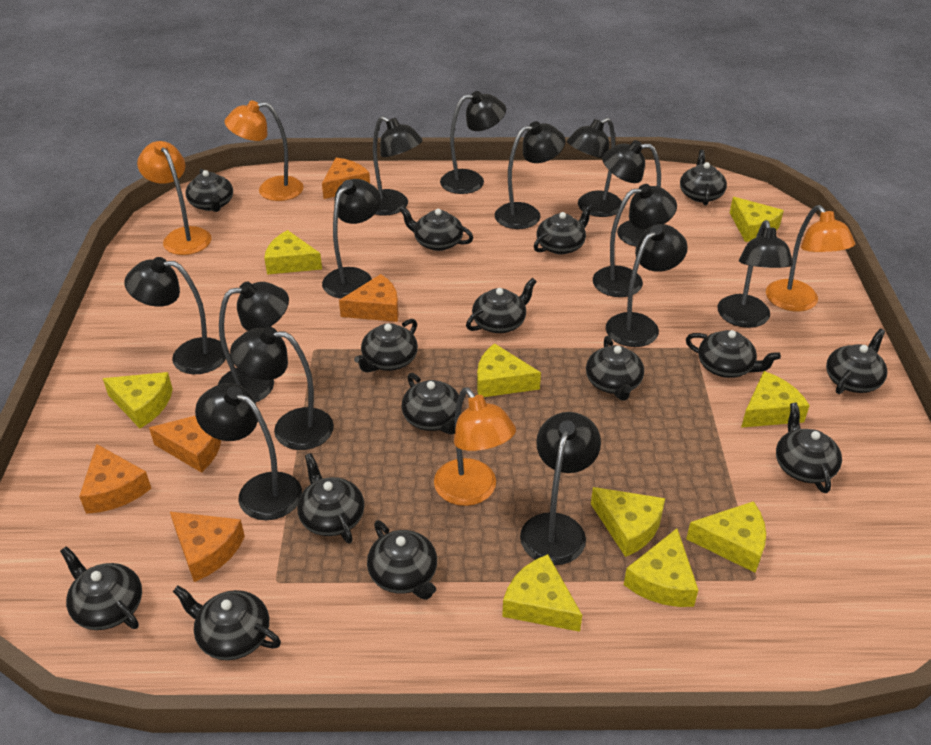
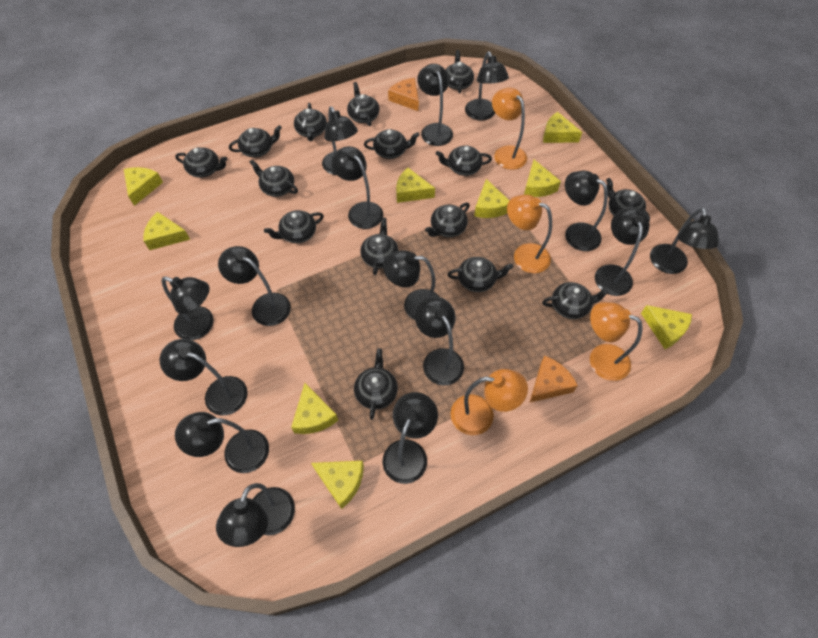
black lamp: 14 -> 15
orange cheese: 5 -> 2

